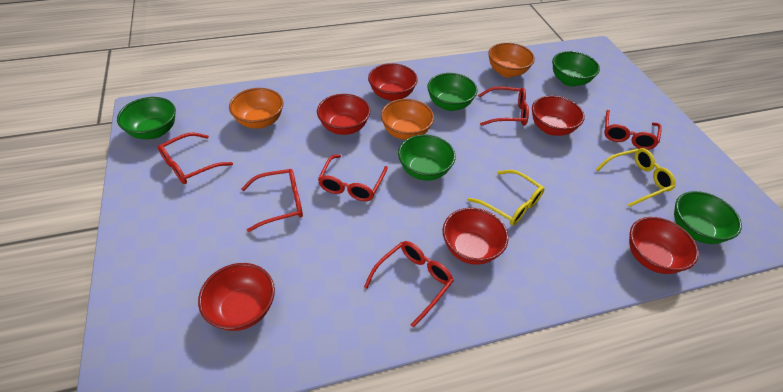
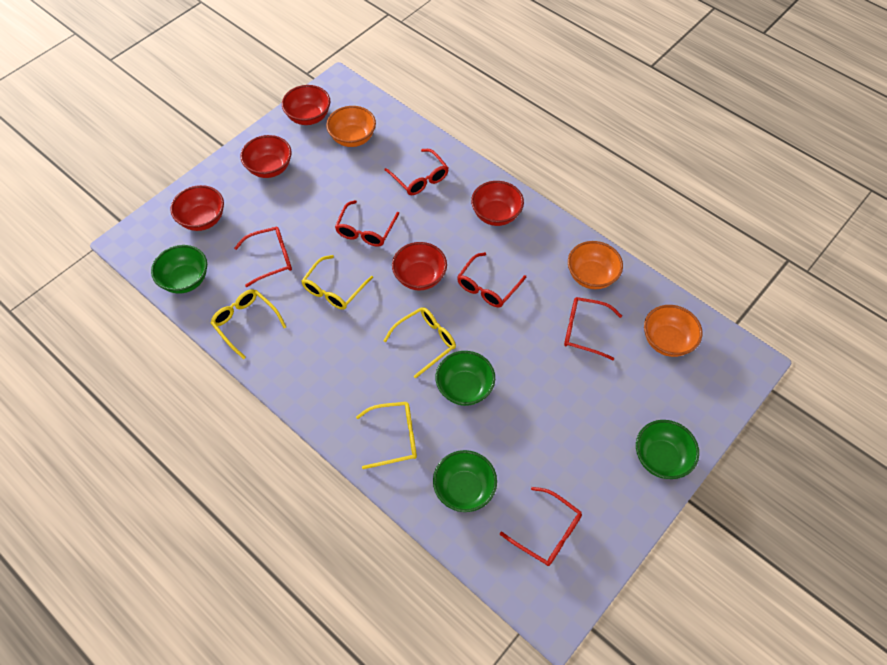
green bowl: 5 -> 4
red bowl: 6 -> 5
yellow glasses: 2 -> 4

